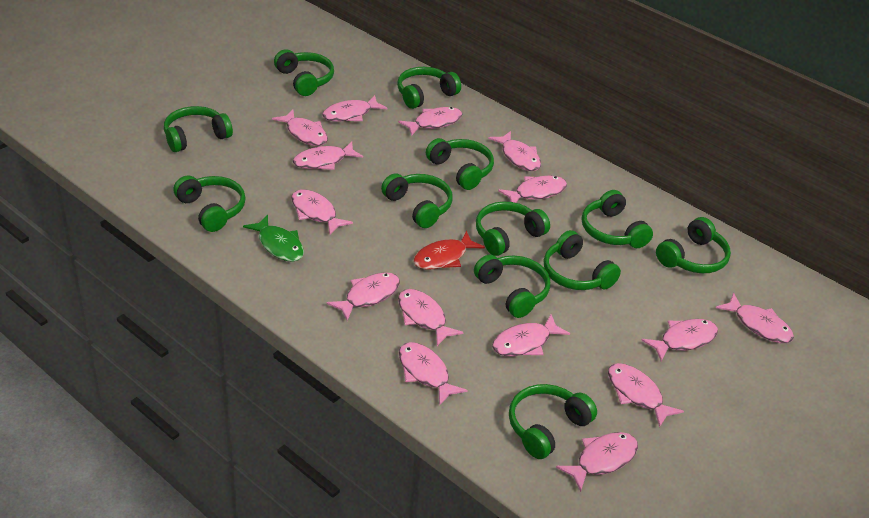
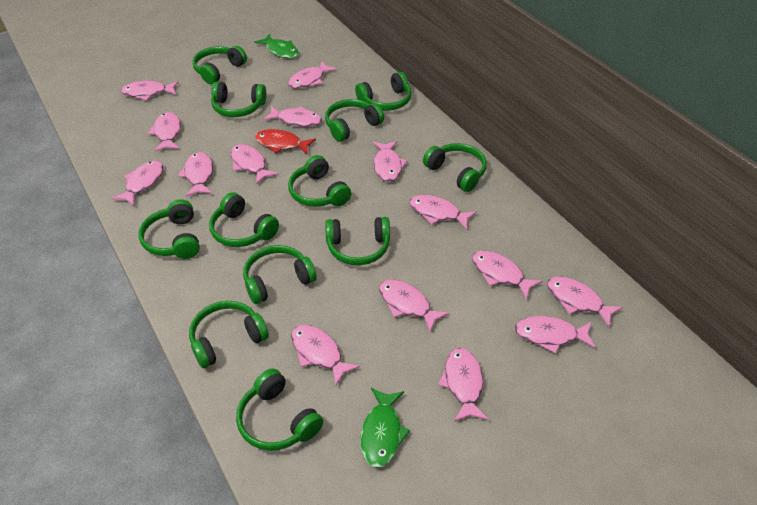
green fish: 1 -> 2

